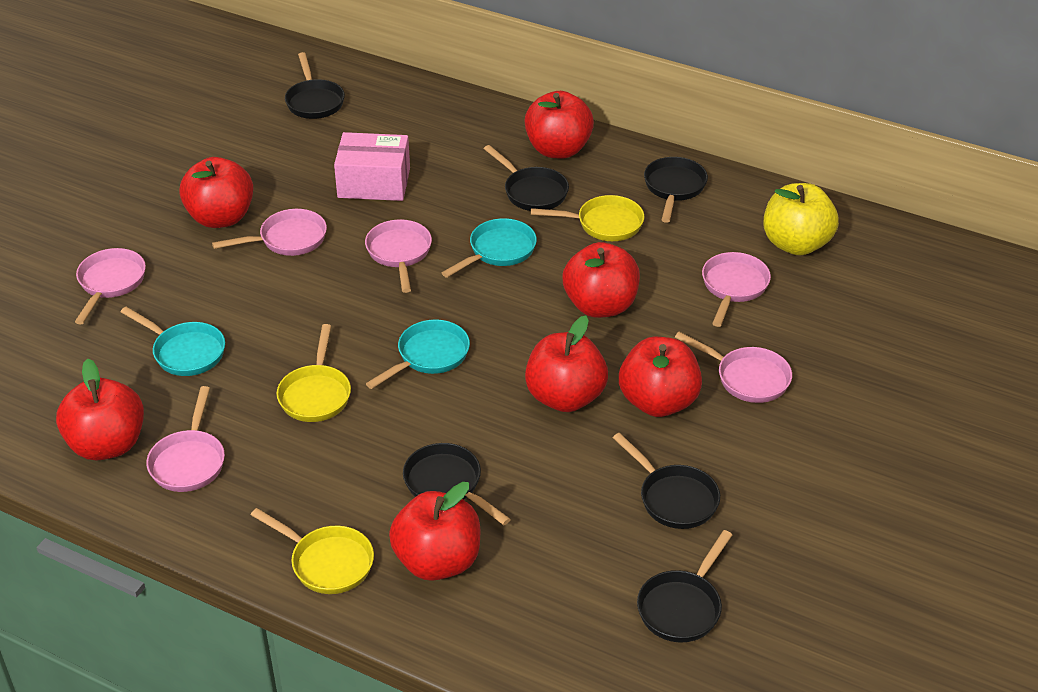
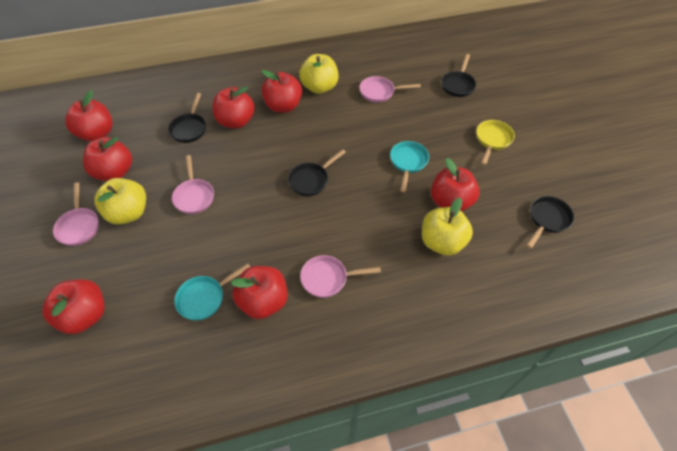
black pan: 6 -> 4
pink box: 1 -> 0
pink pan: 6 -> 4
turquoise pan: 3 -> 2
yellow apple: 1 -> 3
yellow pan: 3 -> 1

